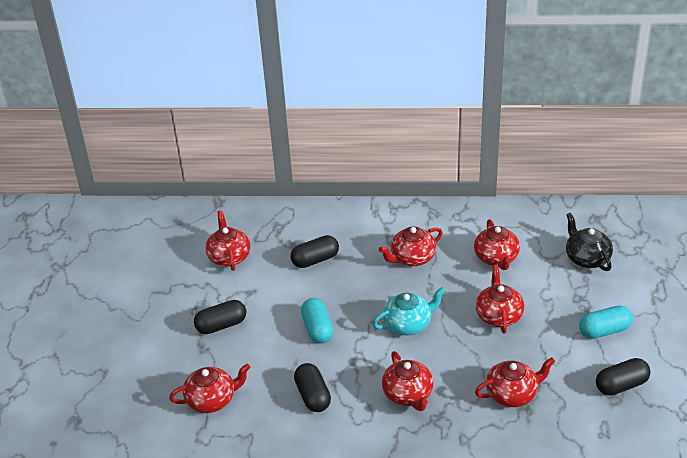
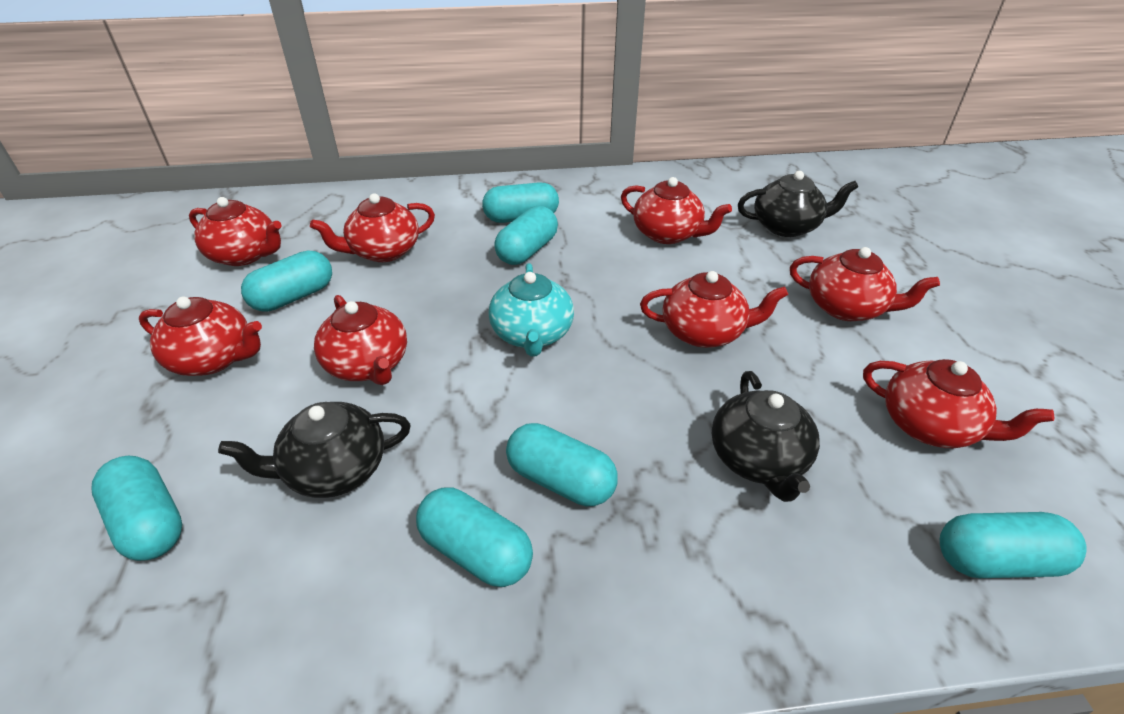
black capsule: 4 -> 0
black teapot: 1 -> 3
red teapot: 7 -> 8
turquoise capsule: 2 -> 7

